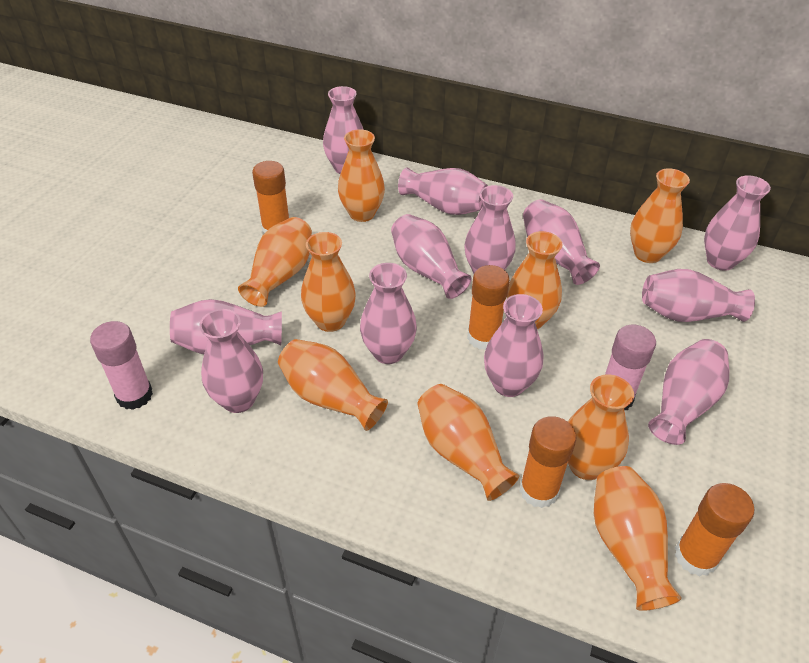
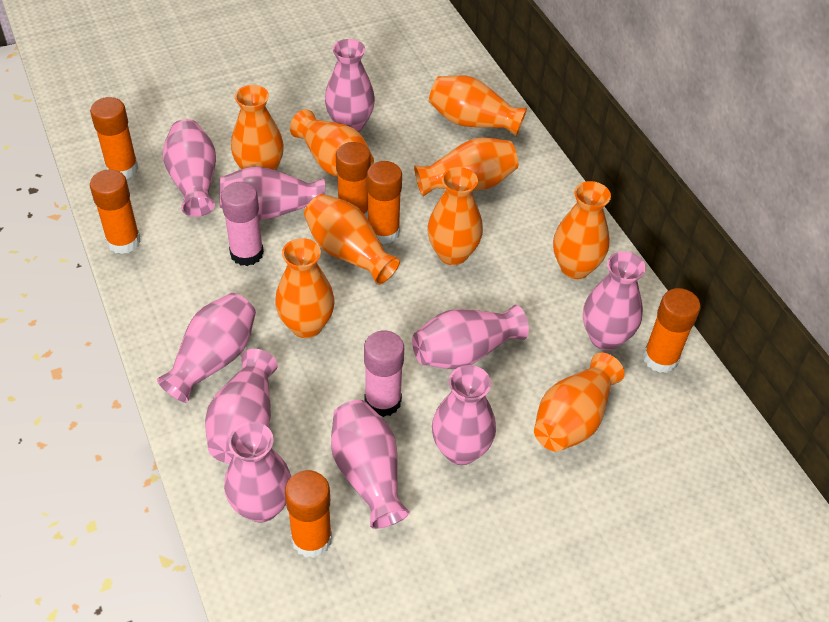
orange glue stick: 4 -> 6
pink vase: 12 -> 10

